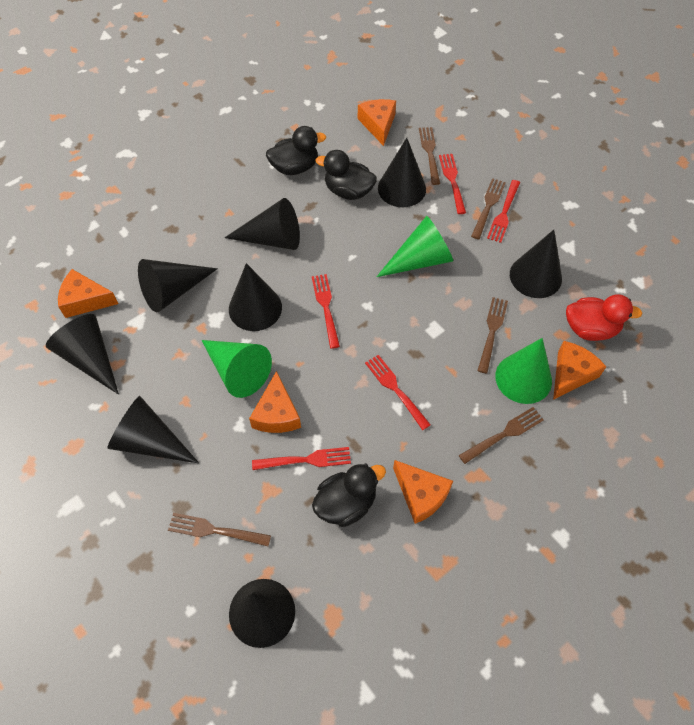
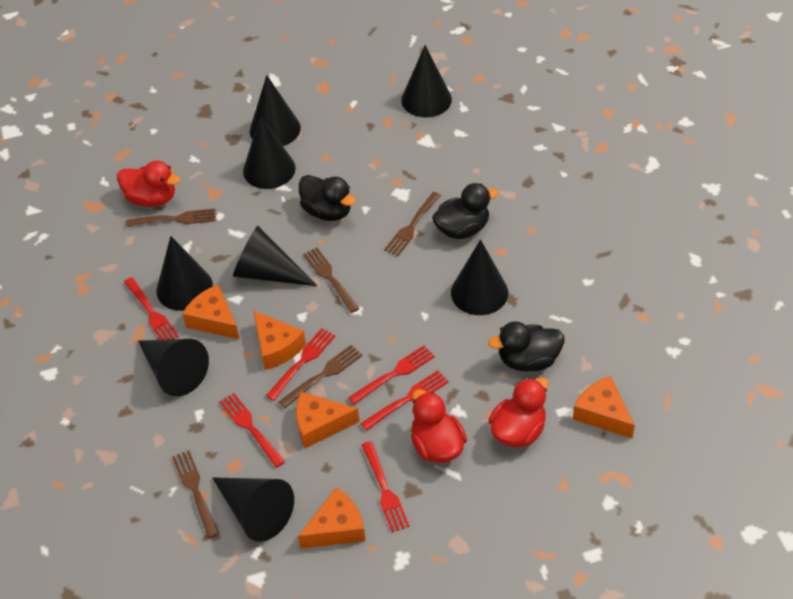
green cone: 3 -> 0
red duck: 1 -> 3
red fork: 5 -> 6

